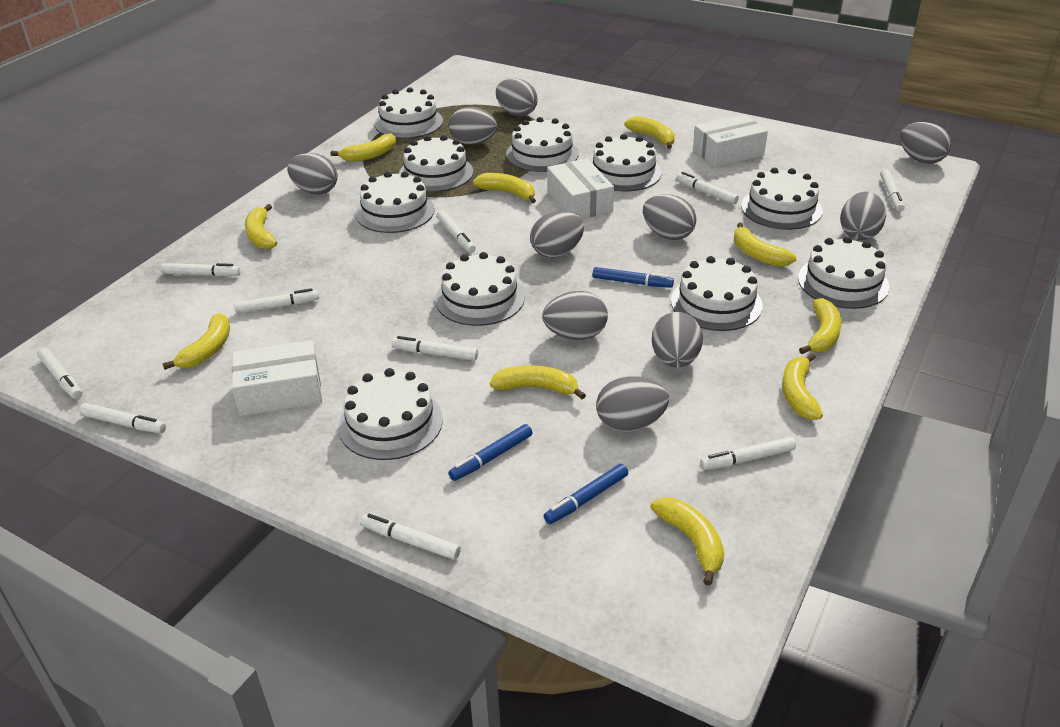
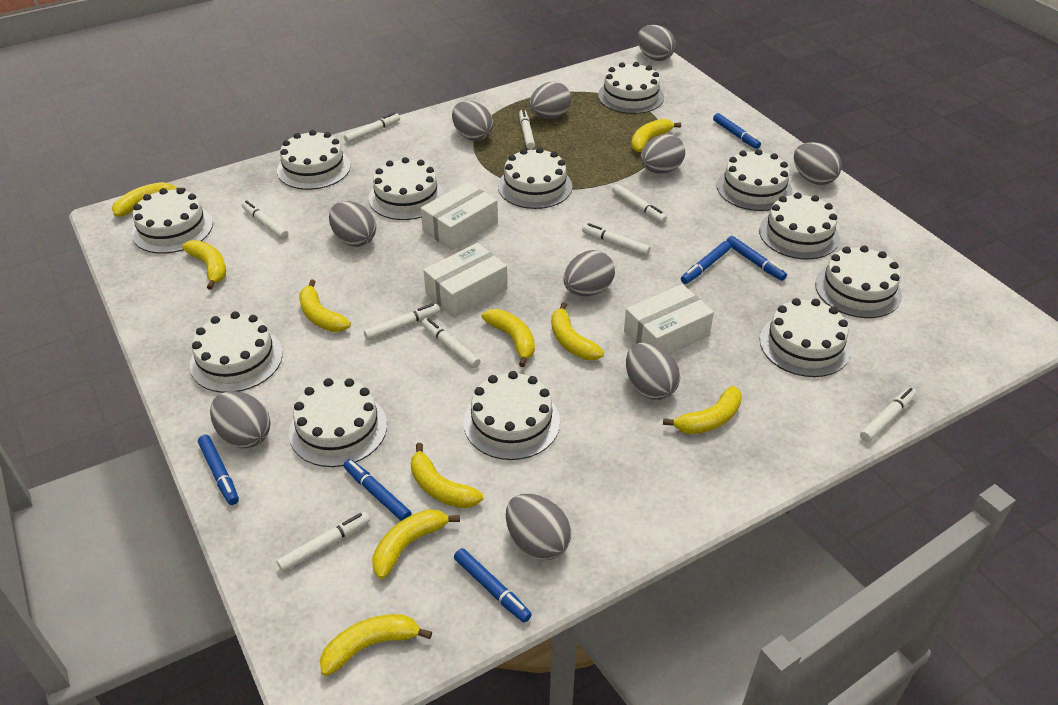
blue marker: 3 -> 6
white cake: 10 -> 12
white marker: 10 -> 9

